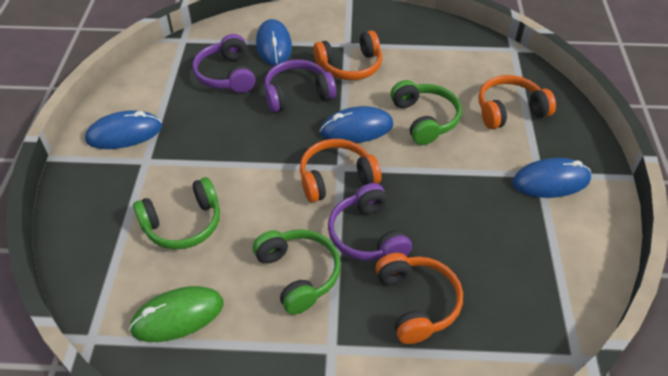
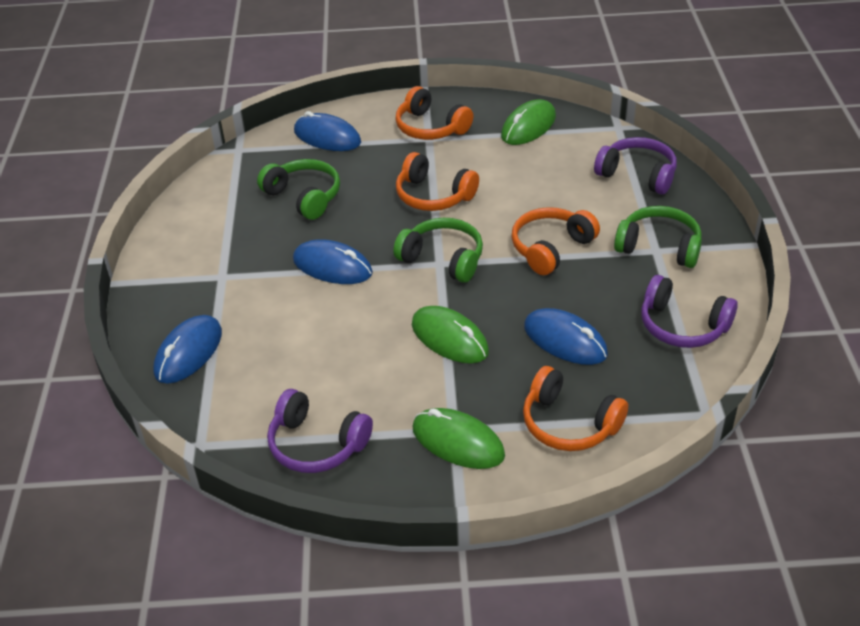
green mouse: 1 -> 3

